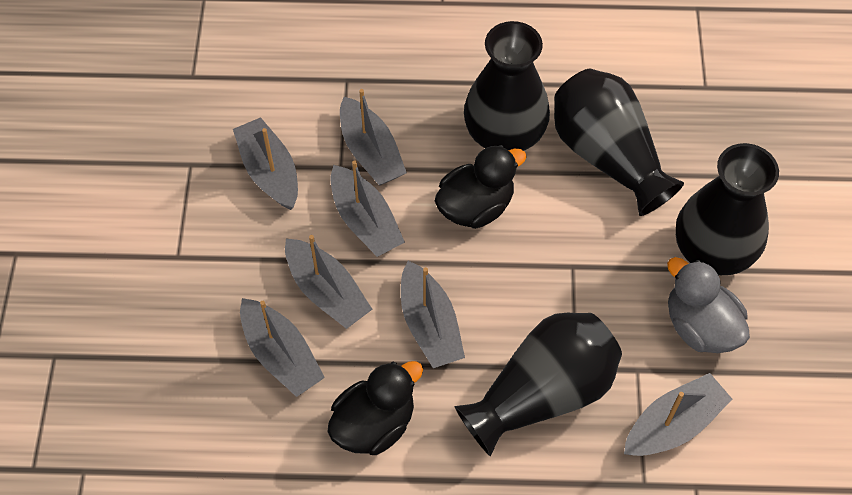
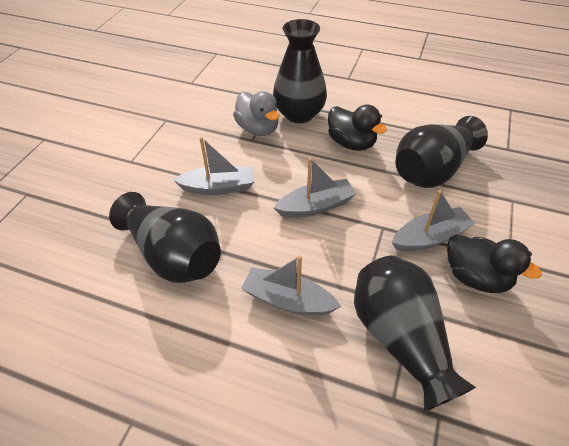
grey boat: 7 -> 4

